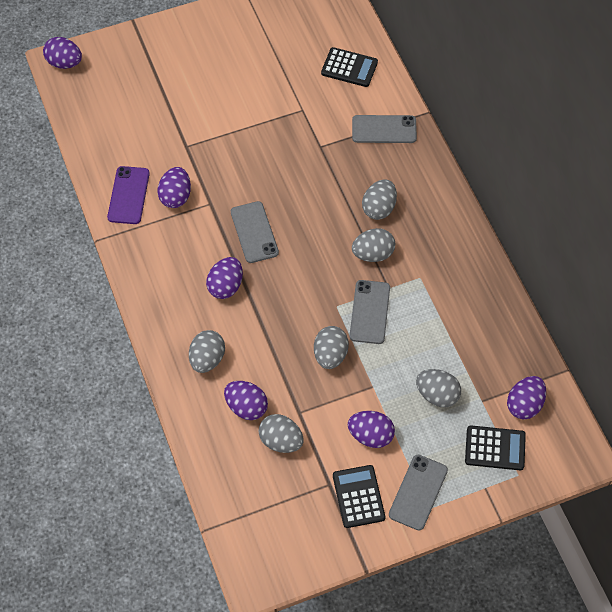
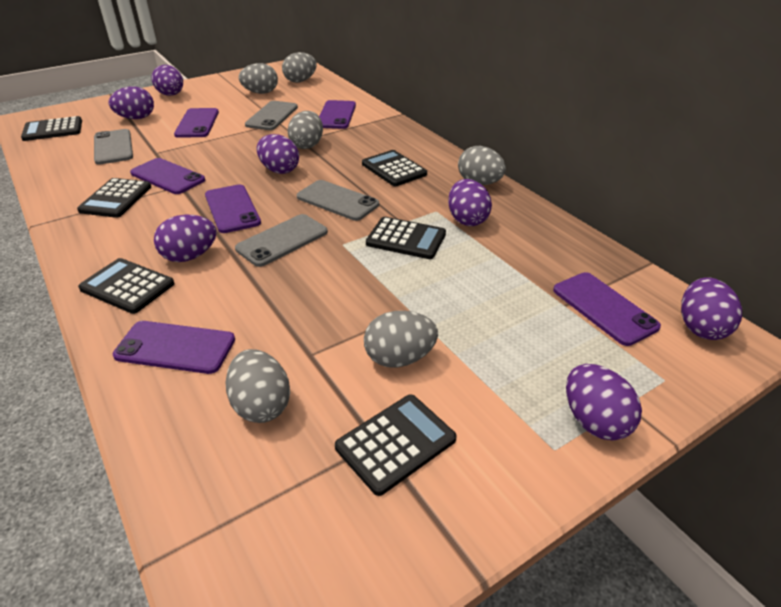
black calculator: 3 -> 6
purple egg: 6 -> 7
purple phone: 1 -> 6

